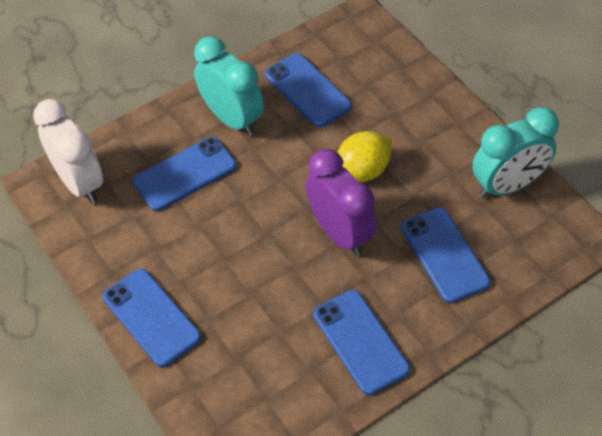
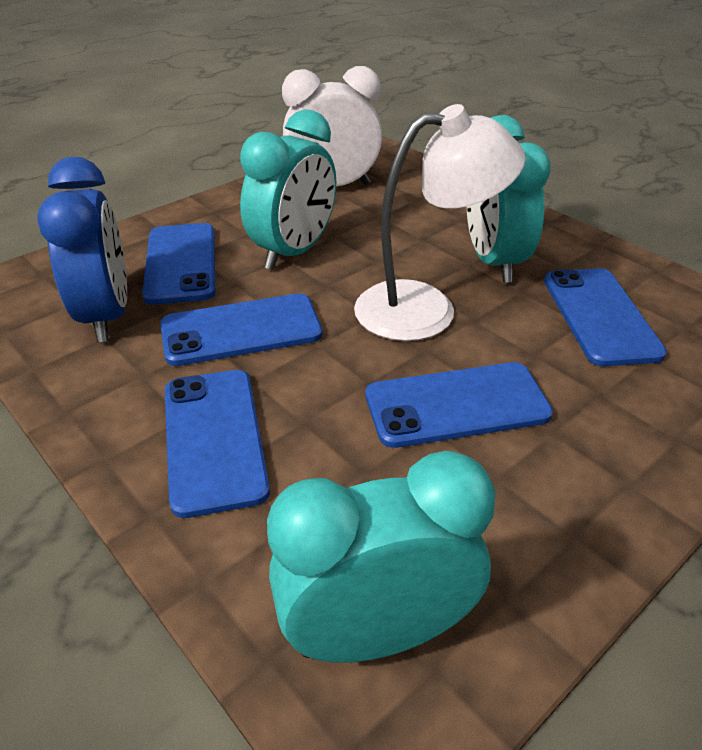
blue clock: 0 -> 1
purple clock: 1 -> 0
turquoise clock: 2 -> 3
white lamp: 0 -> 1
yellow lemon: 1 -> 0

